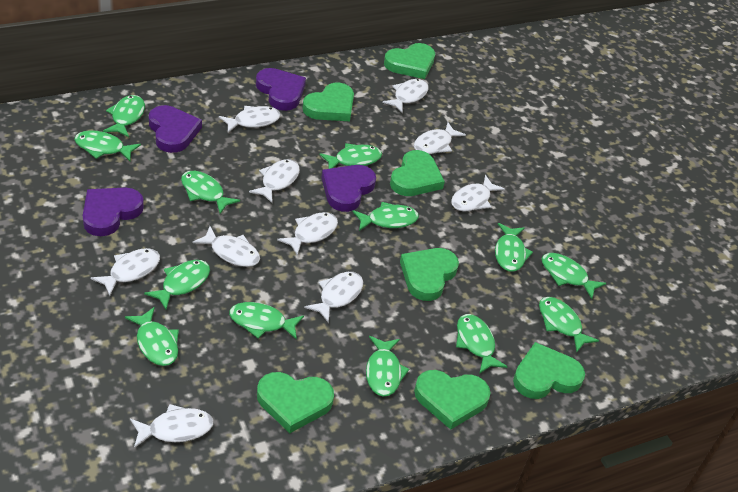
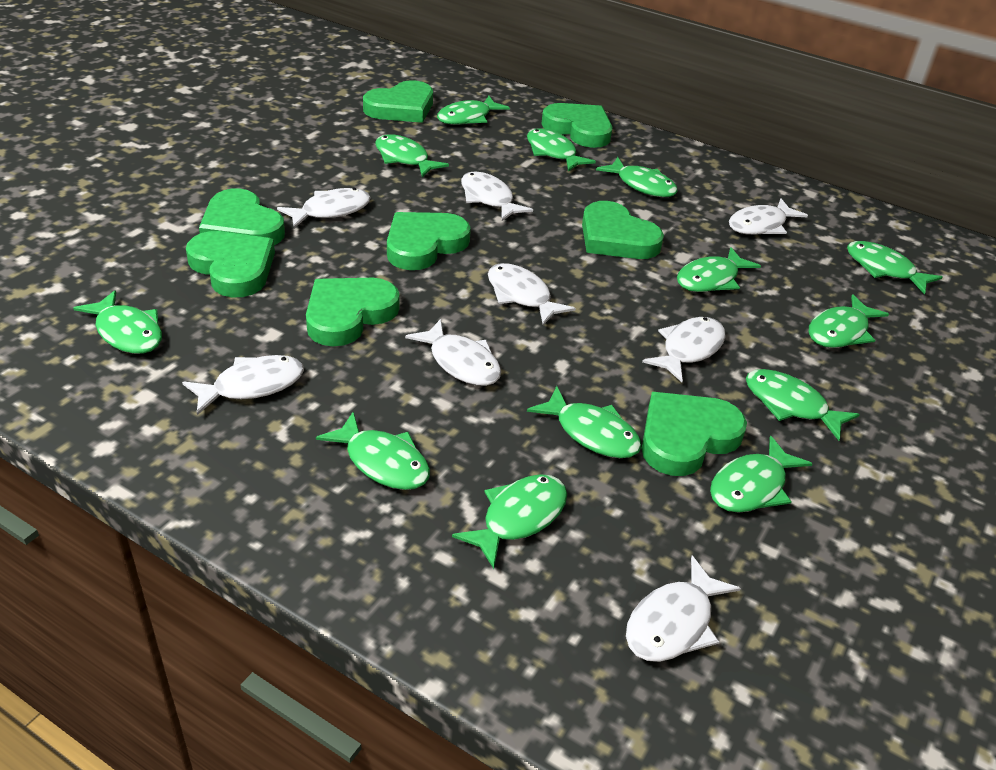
green heart: 7 -> 8
purple heart: 4 -> 0
white fish: 10 -> 8

